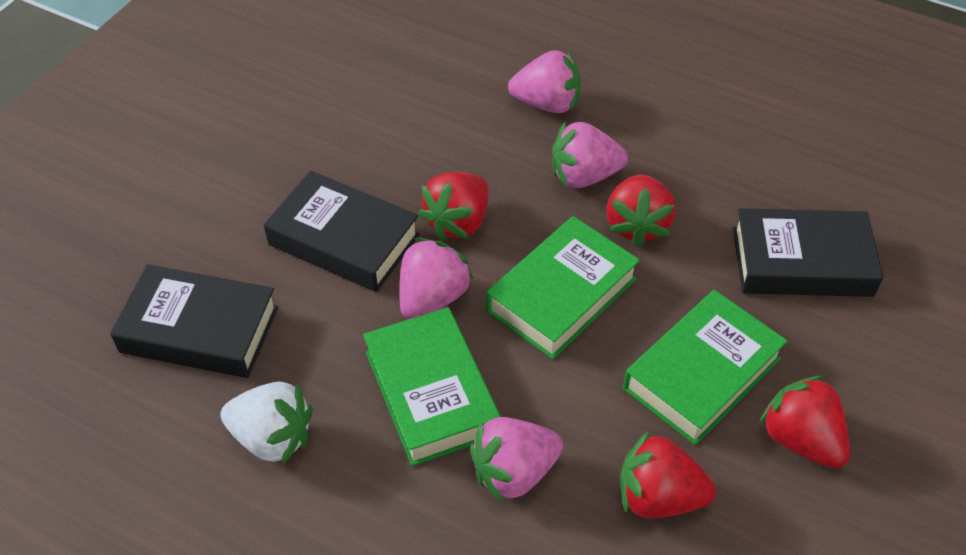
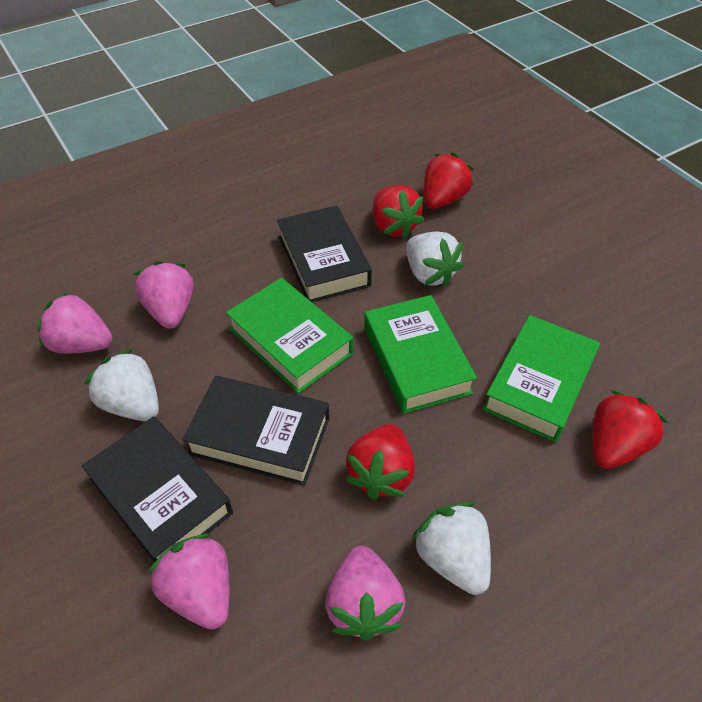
white strawberry: 1 -> 3

